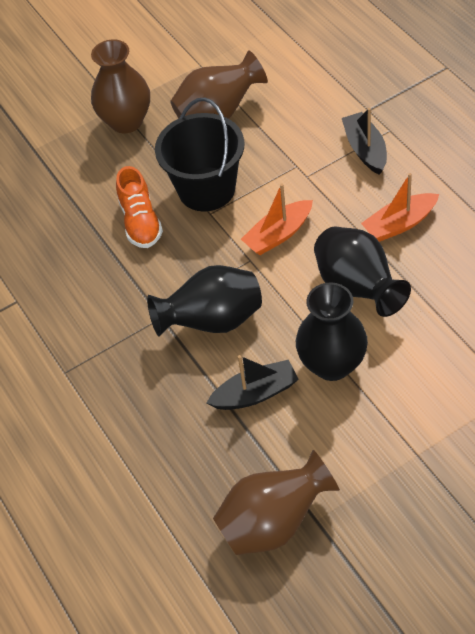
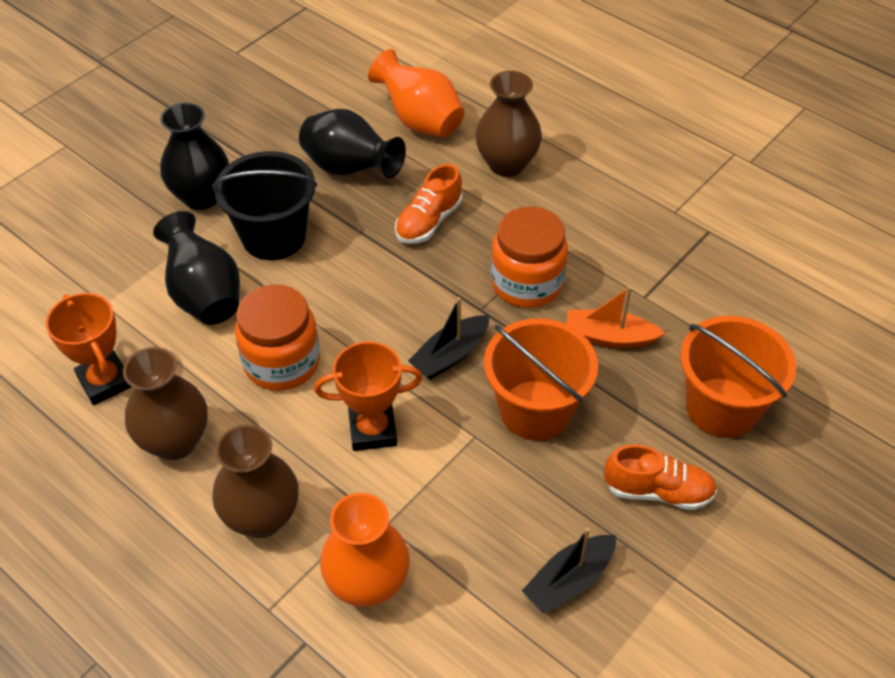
orange boat: 2 -> 1
orange bucket: 0 -> 2
orange jar: 0 -> 2
orange shoe: 1 -> 2
orange trophy: 0 -> 2
orange vase: 0 -> 2

